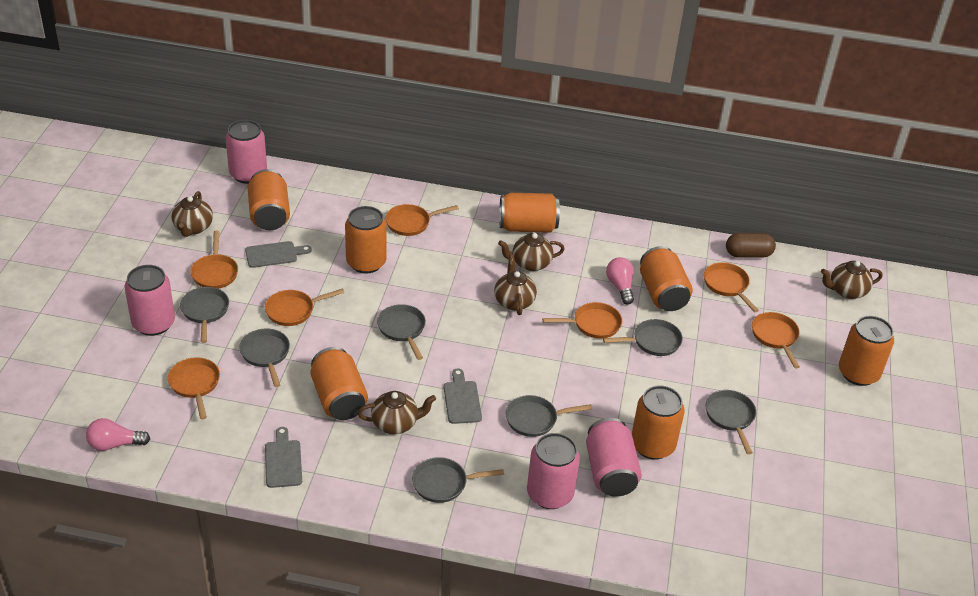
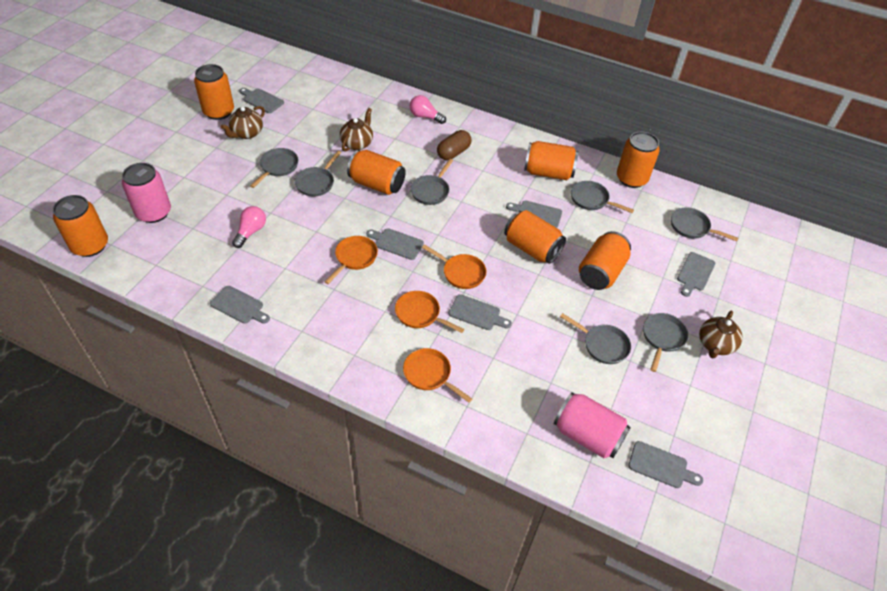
brown teapot: 5 -> 3
grey cutting board: 3 -> 7
orange pan: 7 -> 4
pink can: 4 -> 2

